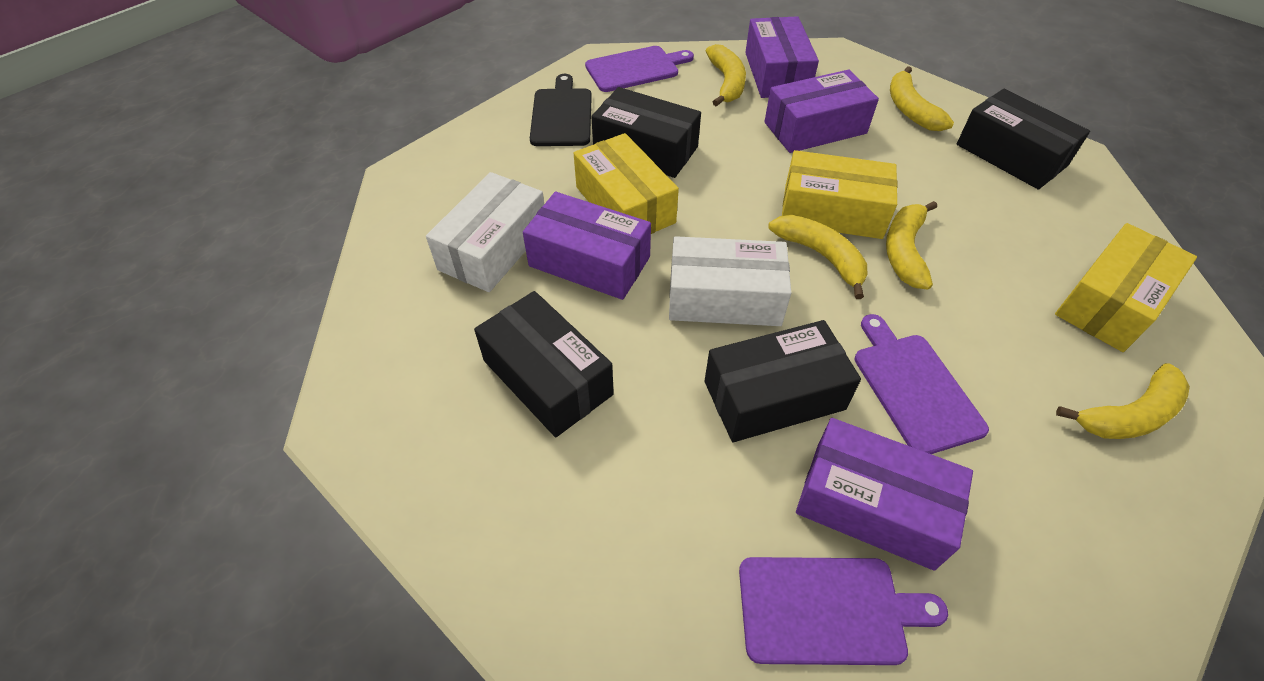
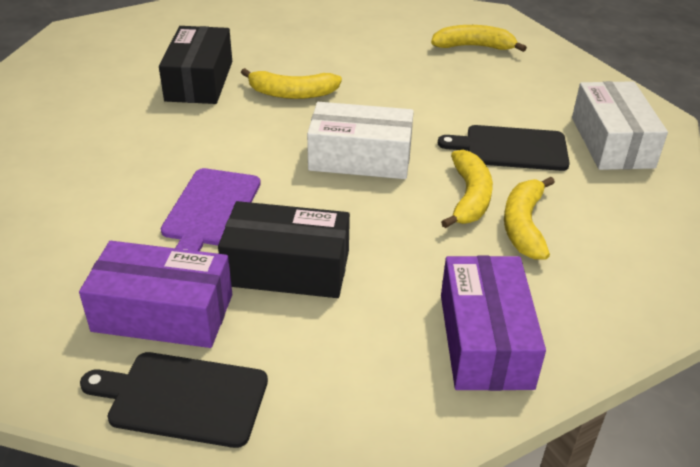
black box: 4 -> 2
black cutting board: 1 -> 2
purple box: 4 -> 2
purple cutting board: 3 -> 1
yellow banana: 5 -> 4
yellow box: 3 -> 0

